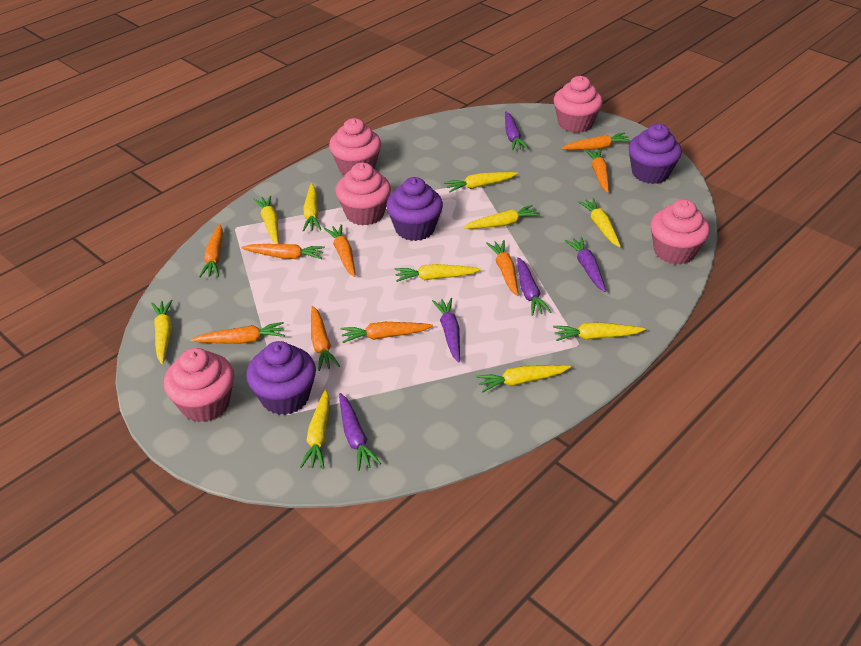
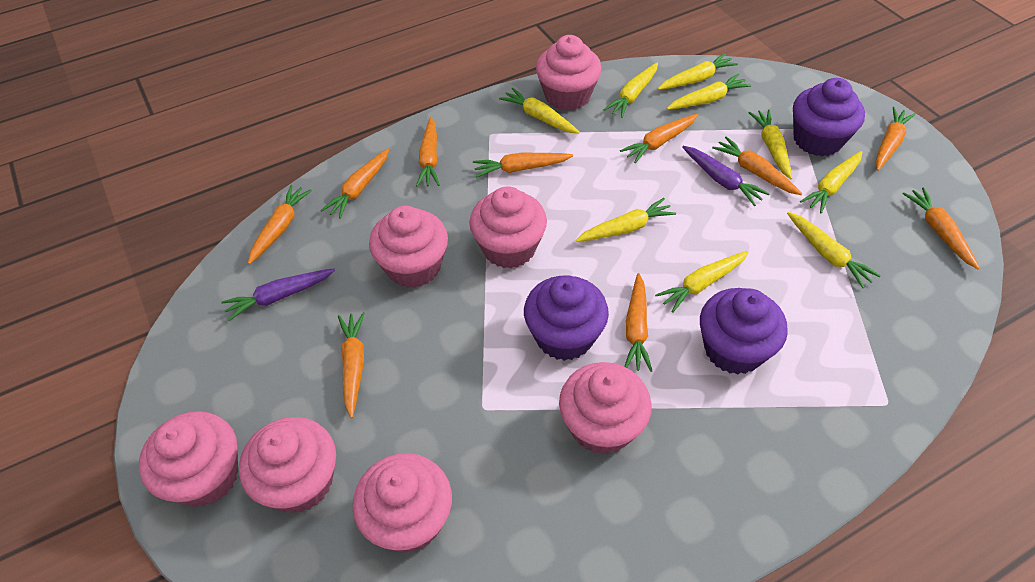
orange carrot: 9 -> 10
pink cupcake: 5 -> 7
purple carrot: 5 -> 2
yellow carrot: 10 -> 9

